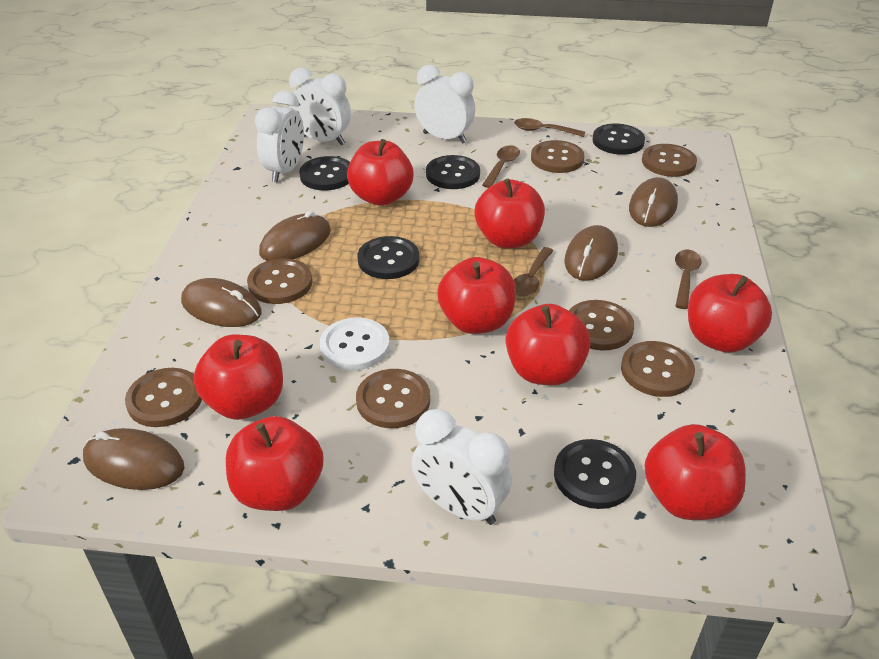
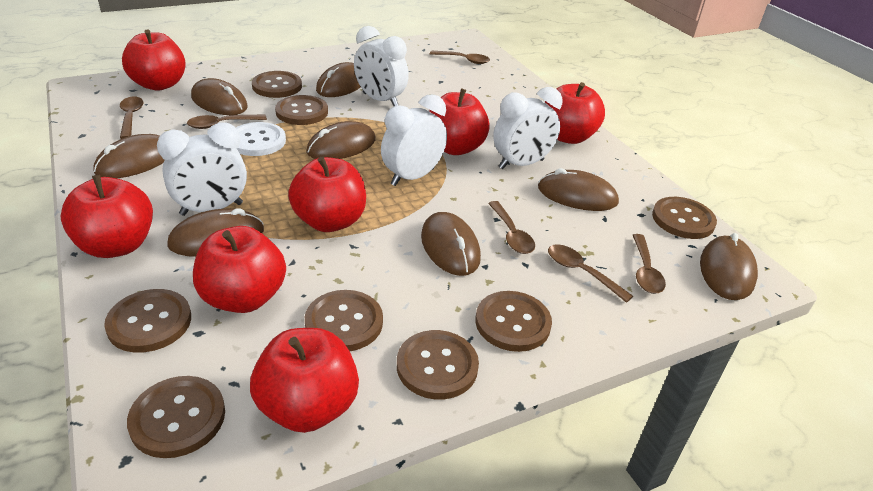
black button: 5 -> 0
brown button: 7 -> 8
brown mouse: 5 -> 8
brown spoon: 4 -> 6
red apple: 8 -> 7

